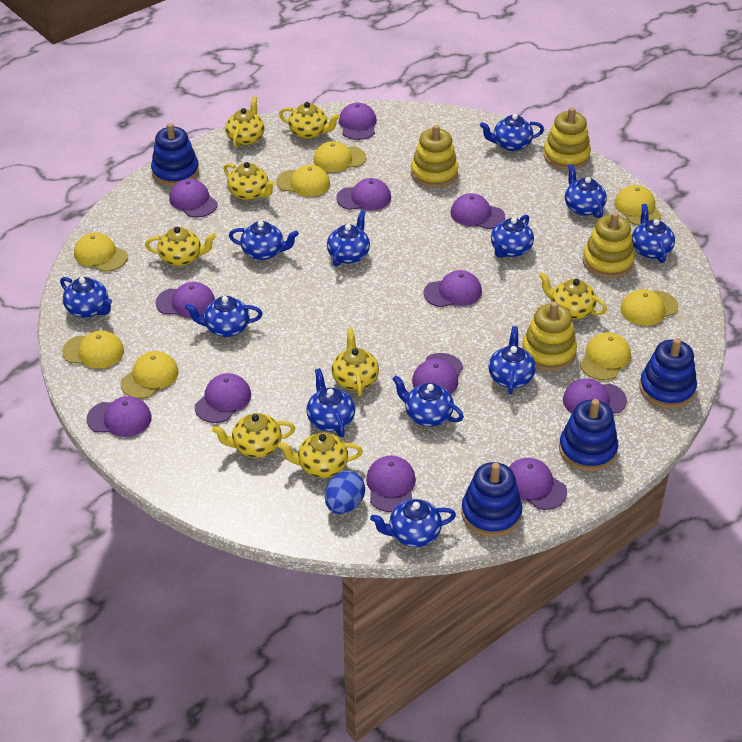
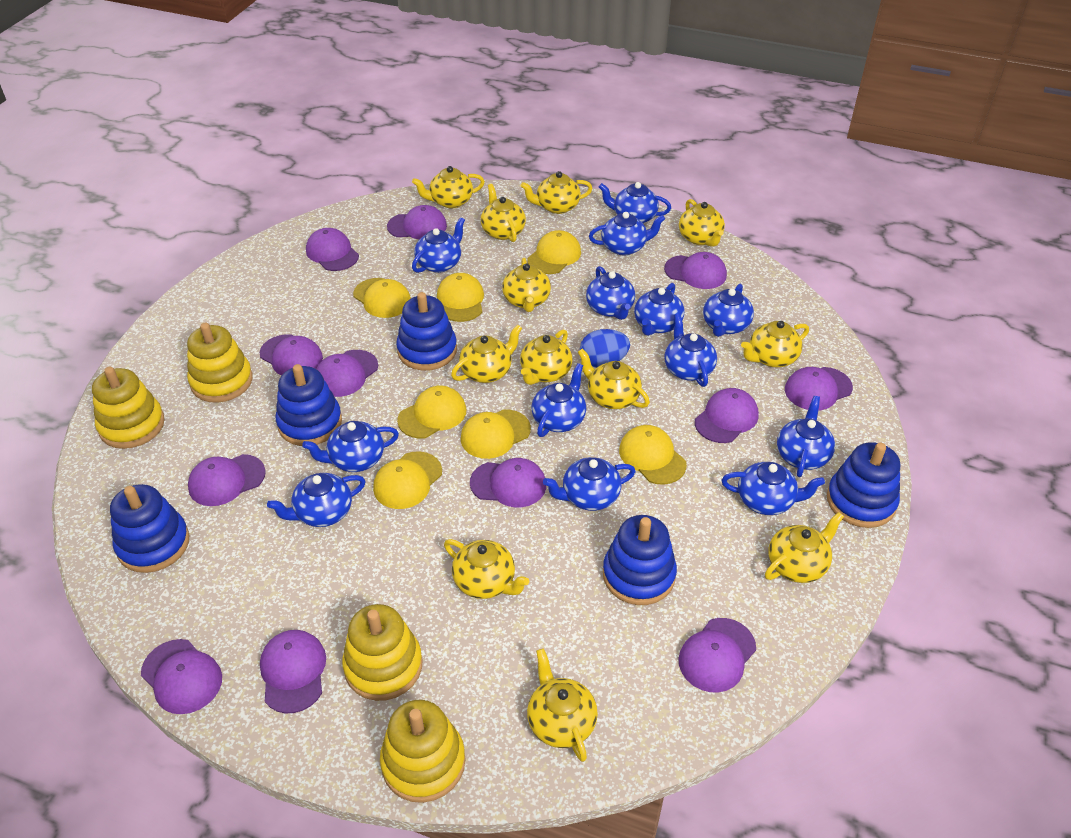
blue stacking toy: 4 -> 5
blue teapot: 12 -> 13
yellow cap: 8 -> 7
yellow teapot: 8 -> 12

